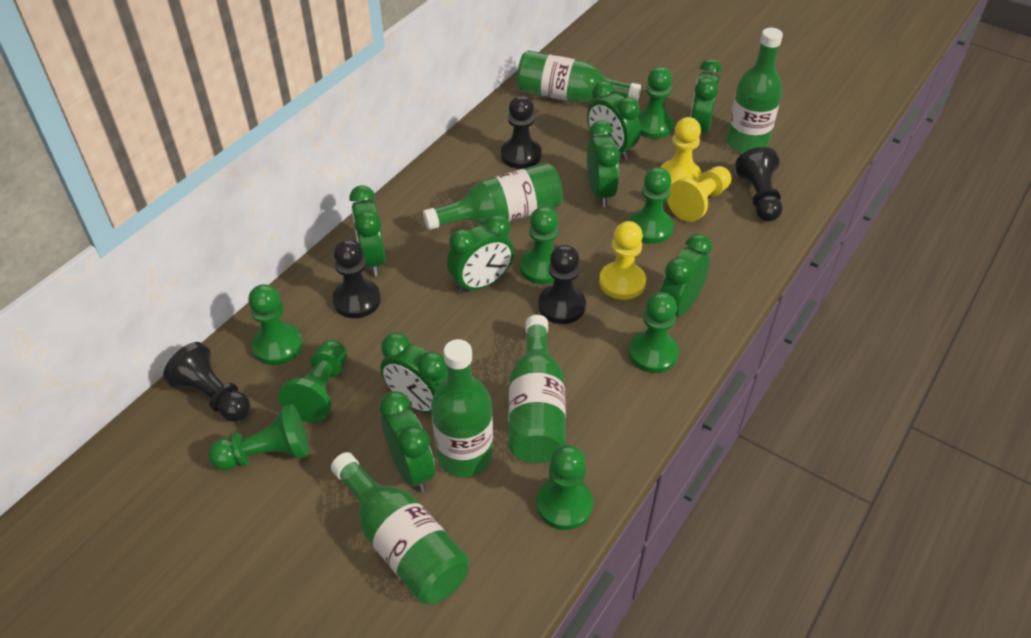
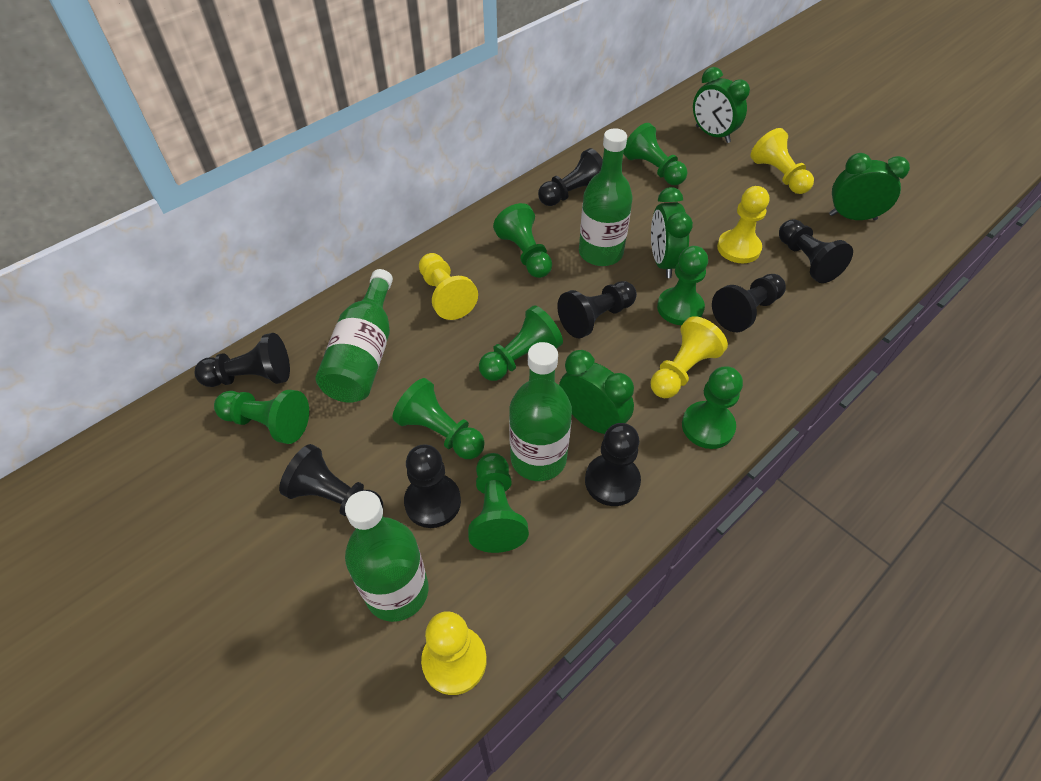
black pawn: 5 -> 8
green bottle: 6 -> 4
green clock: 8 -> 4
yellow pawn: 3 -> 5

